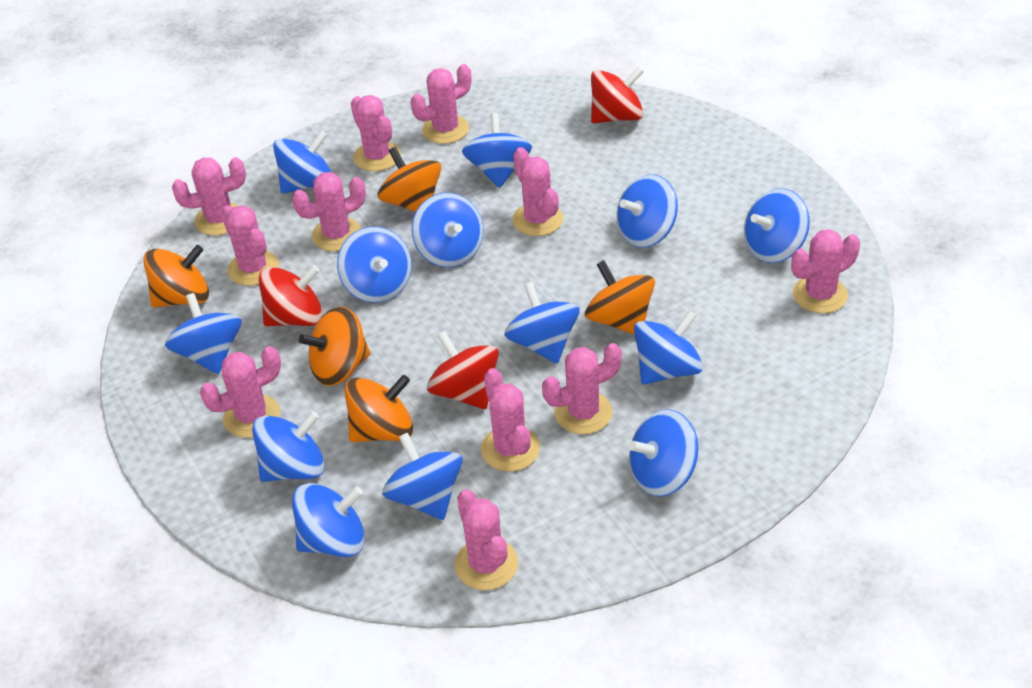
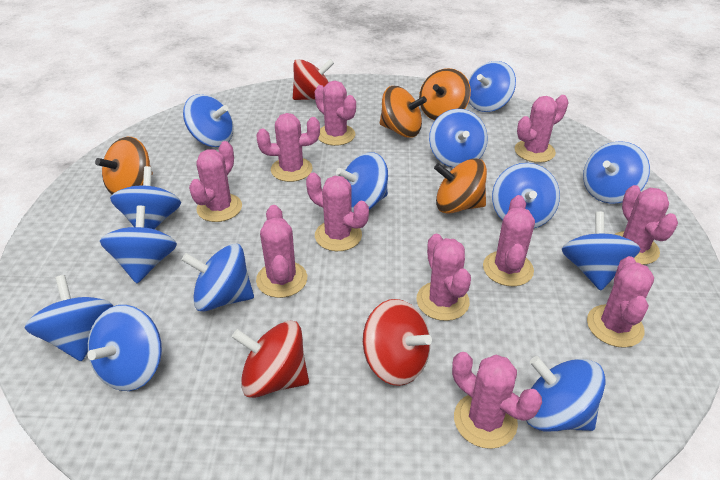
orange spinning top: 5 -> 4

